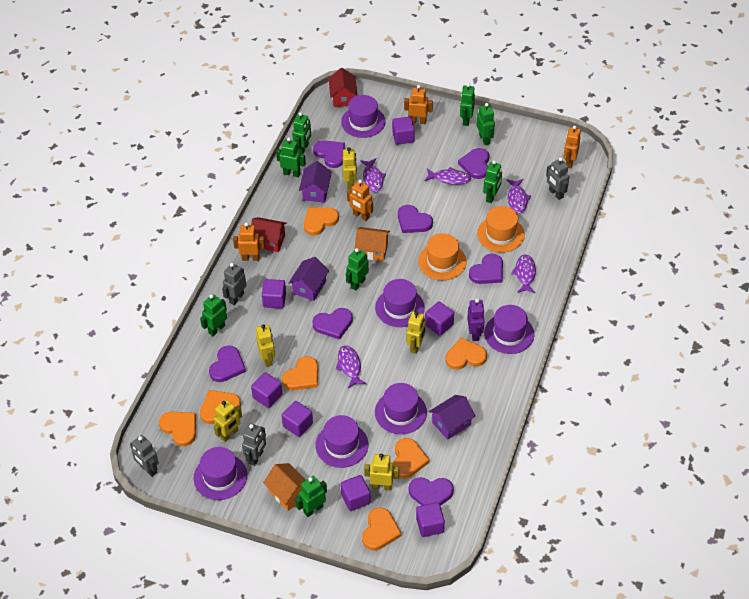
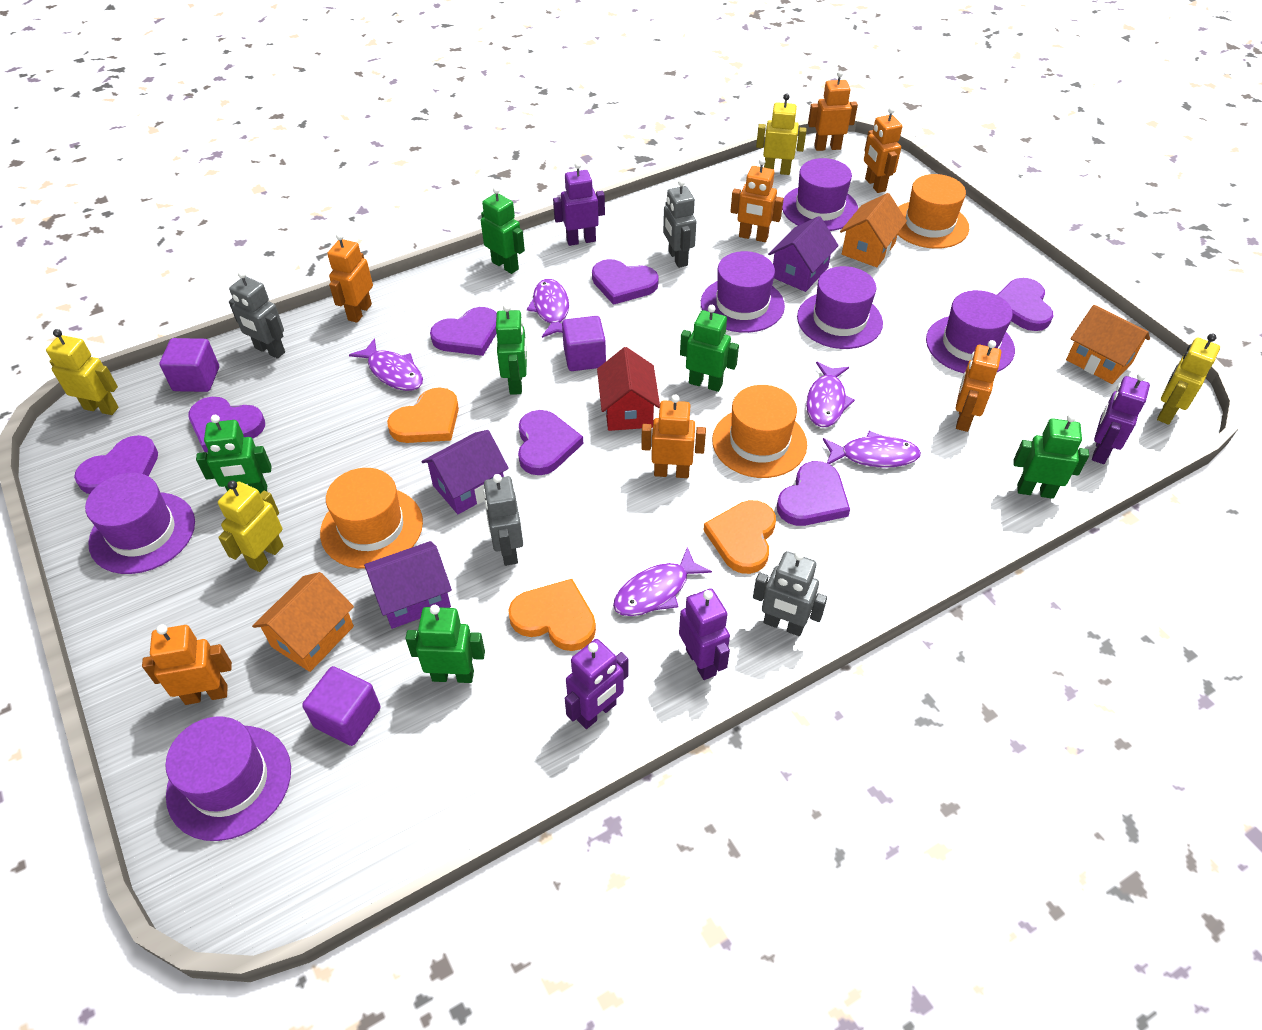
green robot: 8 -> 6
orange hat: 2 -> 3
orange heart: 7 -> 3
orange house: 2 -> 3
orange robot: 4 -> 7
purple cube: 7 -> 3
purple robot: 1 -> 4
red house: 2 -> 1
yellow robot: 5 -> 4

